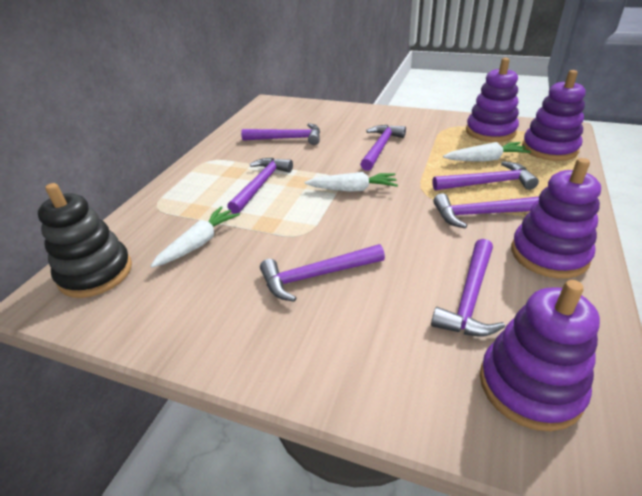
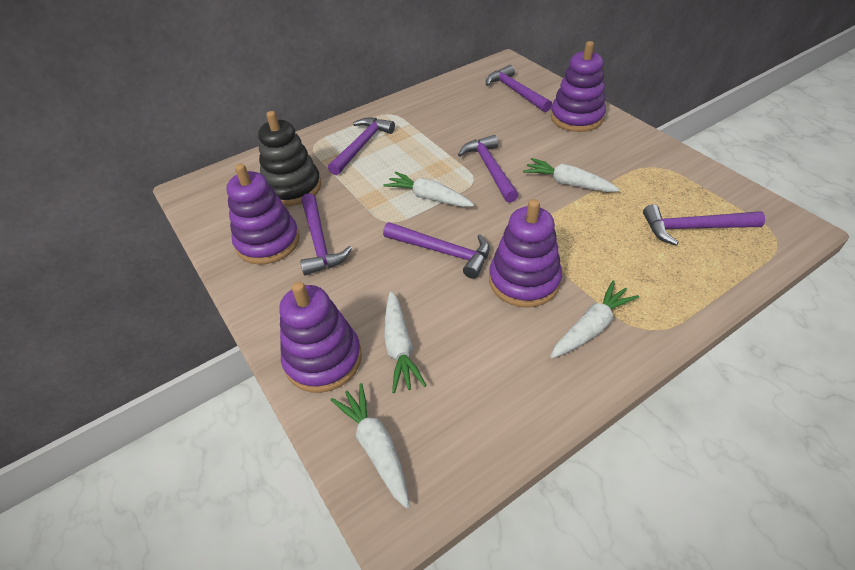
purple hammer: 7 -> 6
white carrot: 3 -> 5

